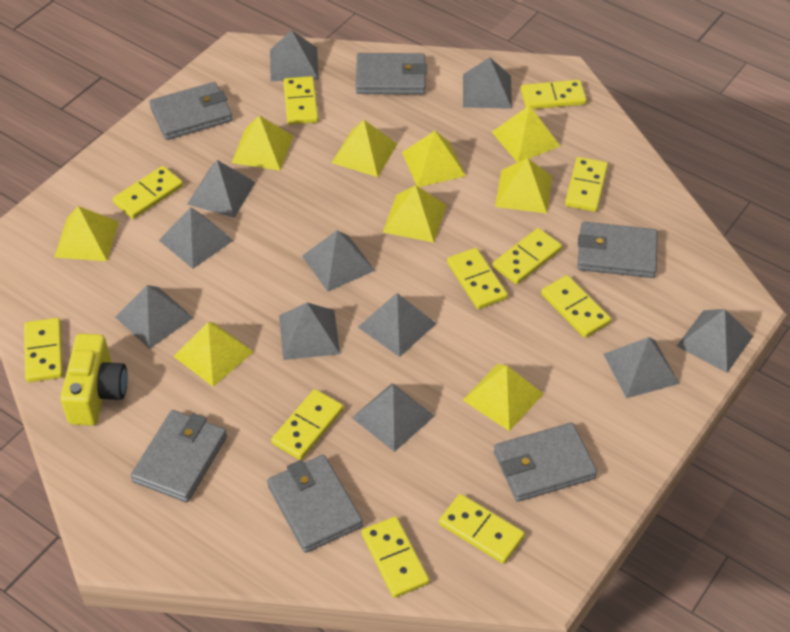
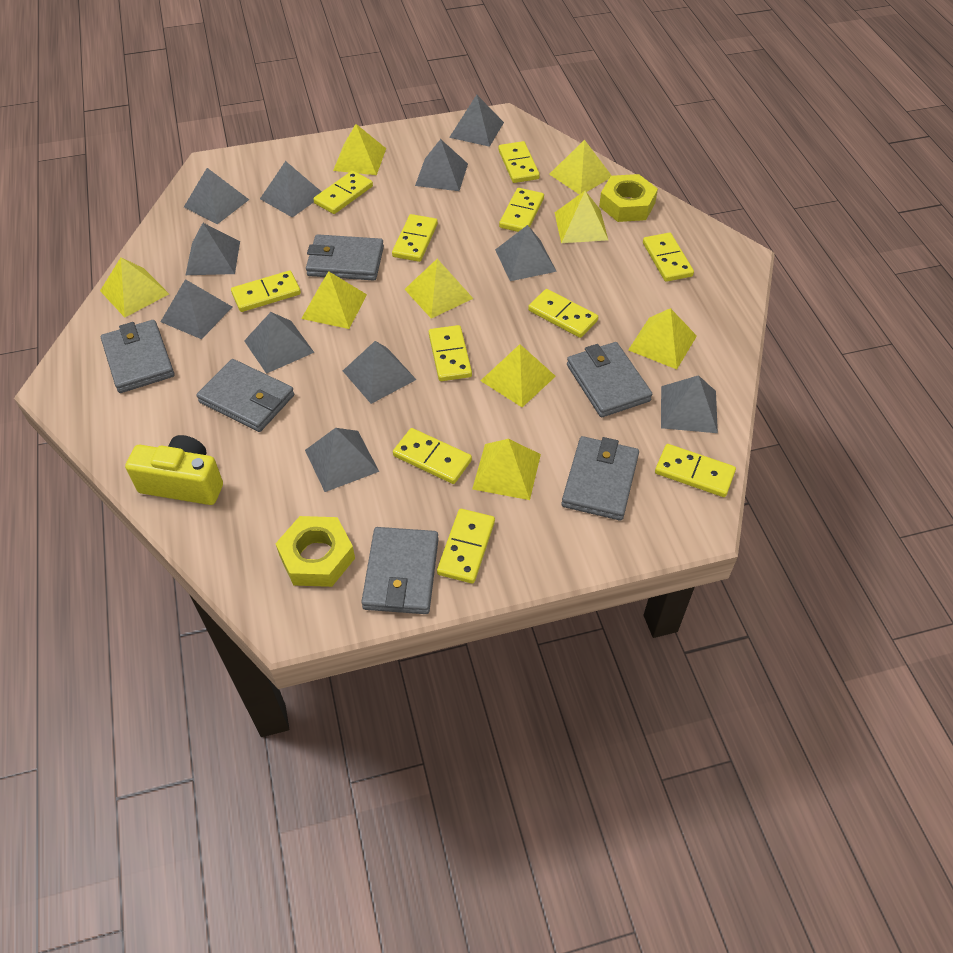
yellow nut: 0 -> 2

